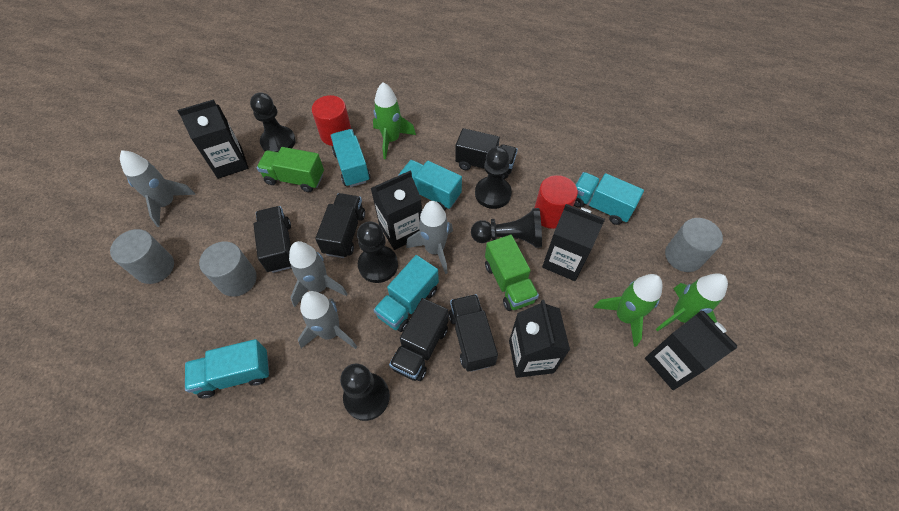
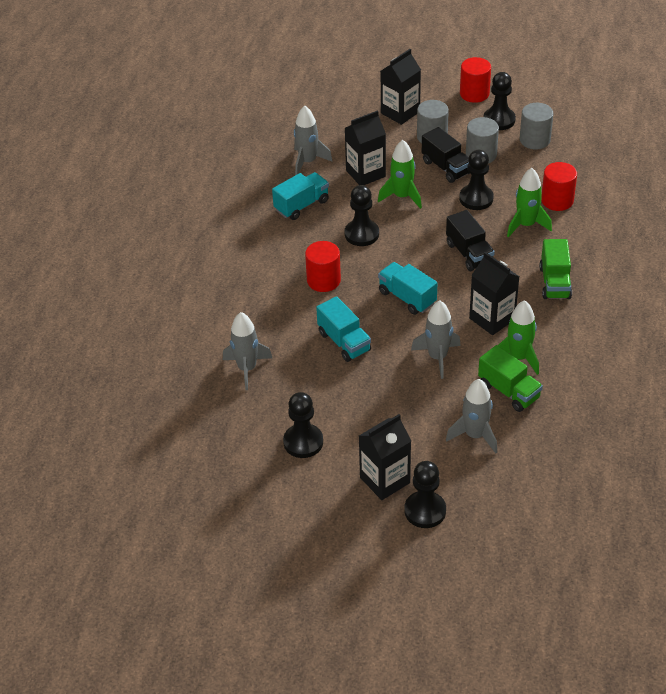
black carton: 5 -> 4
black truck: 5 -> 2
red cylinder: 2 -> 3
turquoise truck: 5 -> 3

